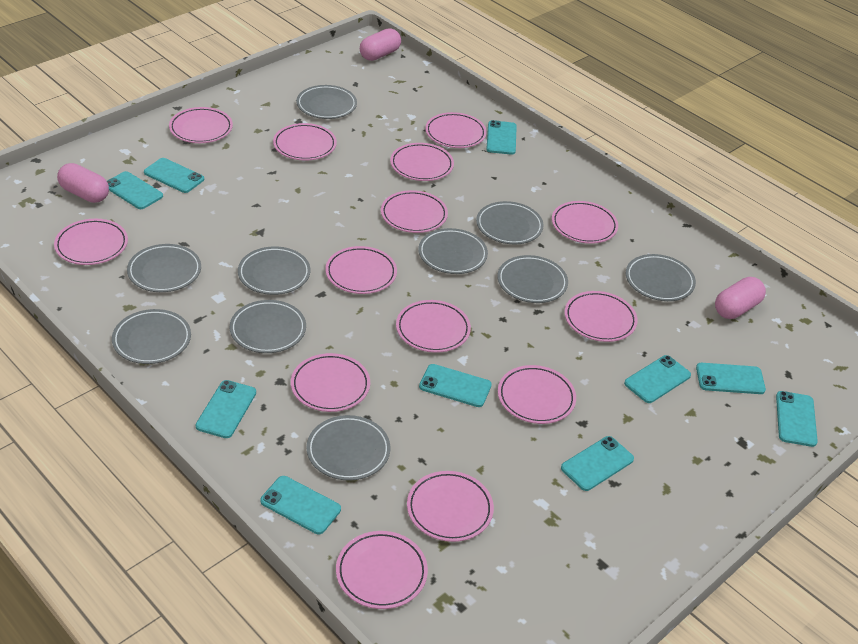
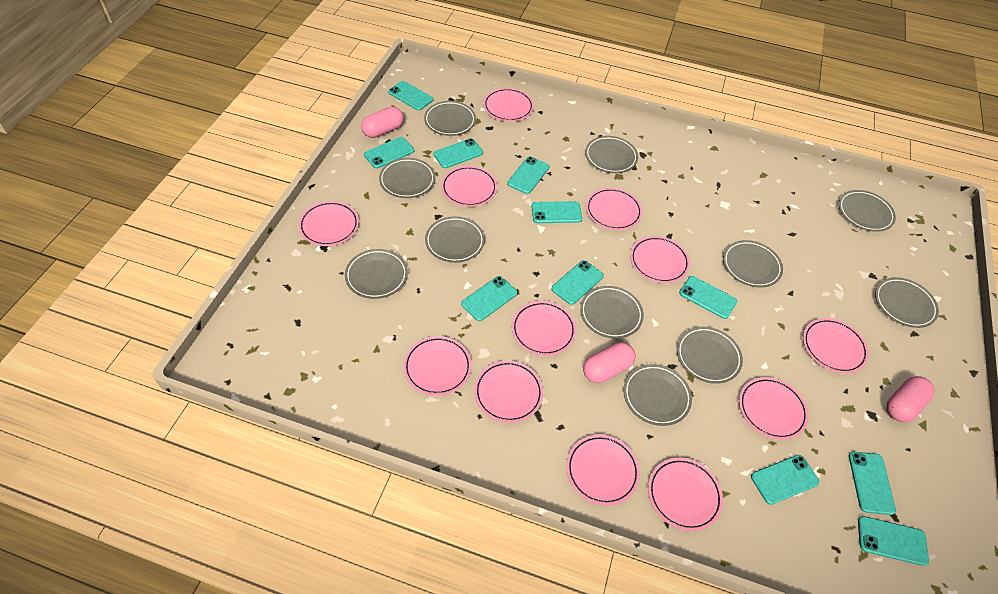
grey plate: 10 -> 11
pink plate: 14 -> 12
turquoise phone: 10 -> 11

